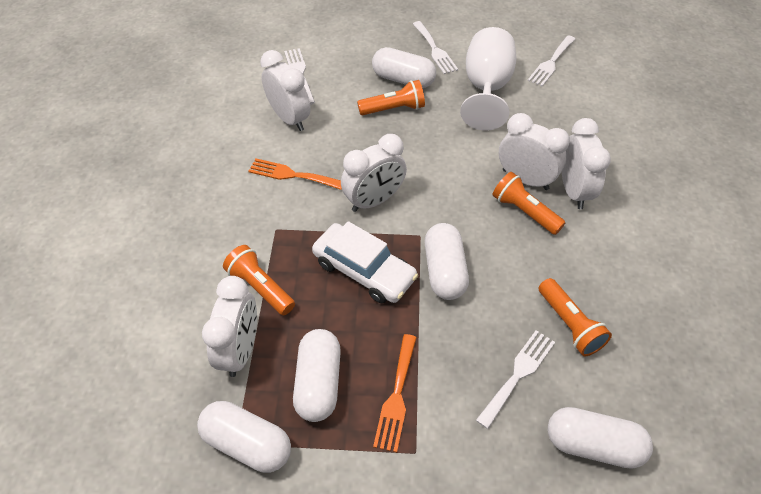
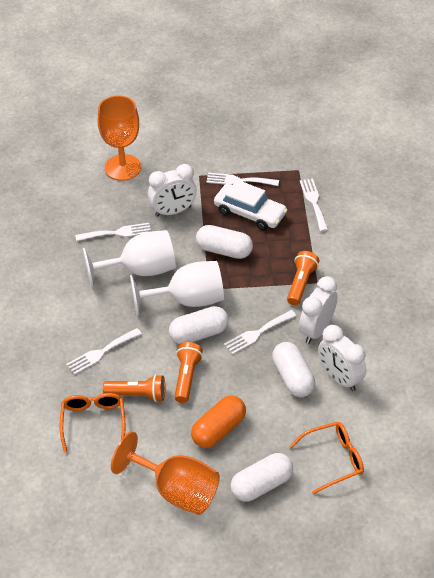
orange capsule: 0 -> 1
orange flashlight: 4 -> 3
orange fork: 2 -> 0
orange glasses: 0 -> 2
orange goblet: 0 -> 2
white capsule: 5 -> 4
white clock: 5 -> 3
white fork: 4 -> 5
white goblet: 1 -> 2

